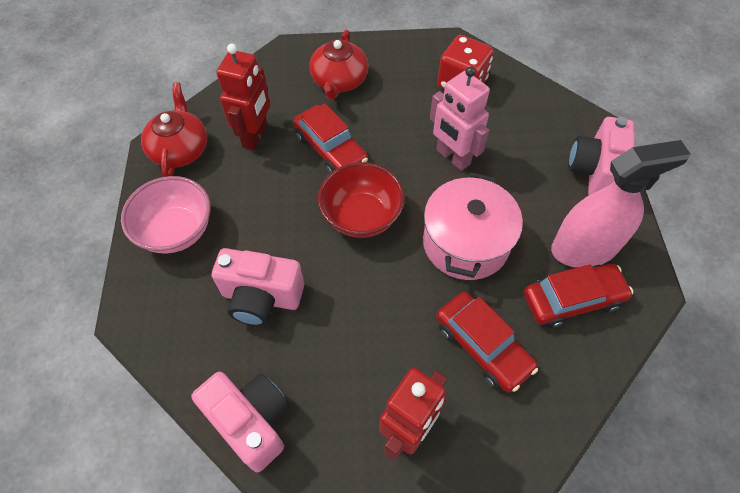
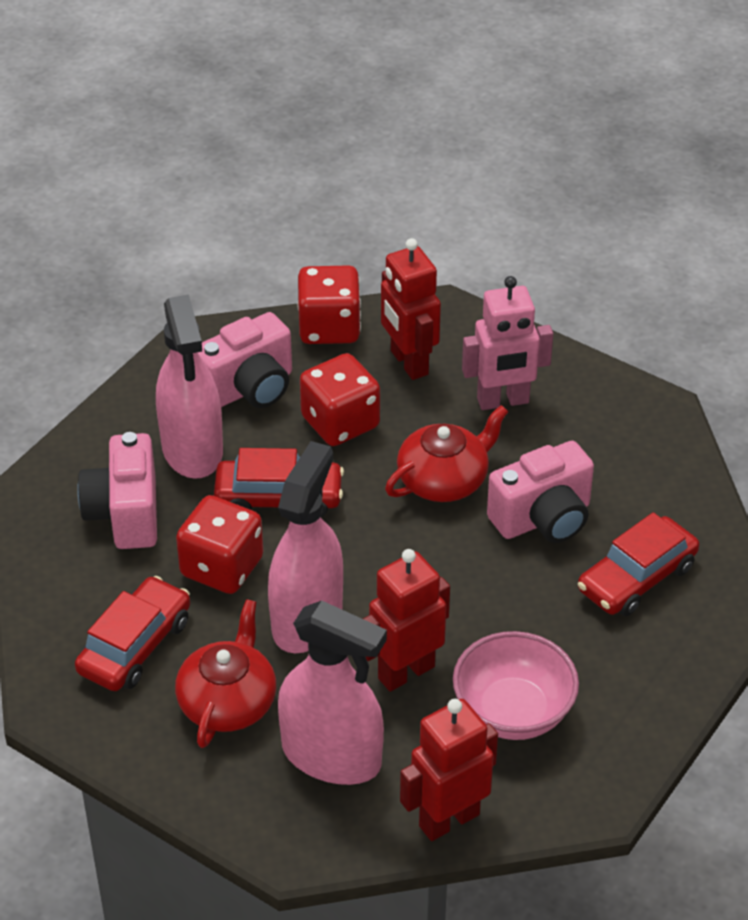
pink pot: 1 -> 0
pink spray bottle: 1 -> 3
red bowl: 1 -> 0
red dice: 1 -> 3
red robot: 2 -> 3

